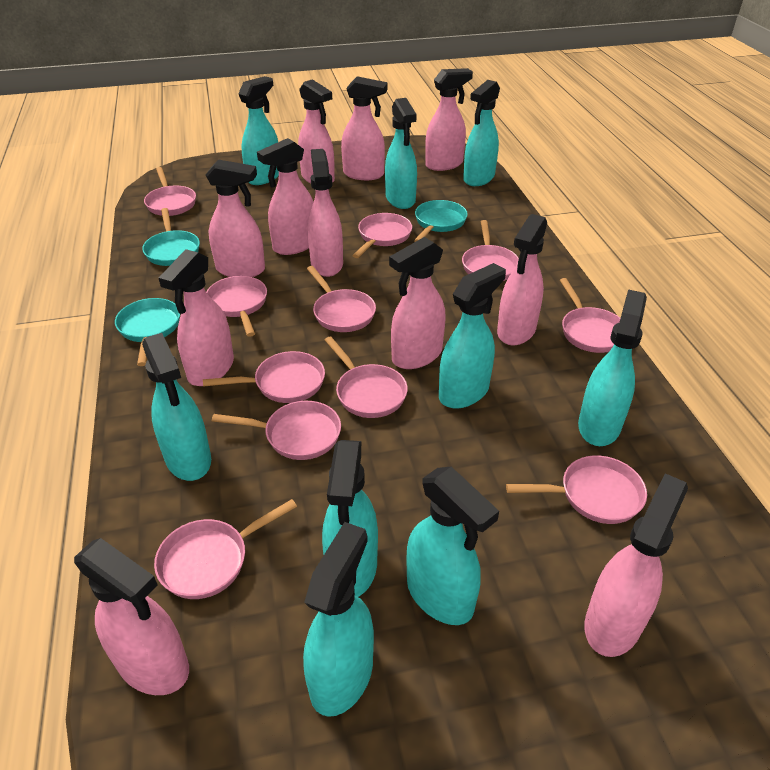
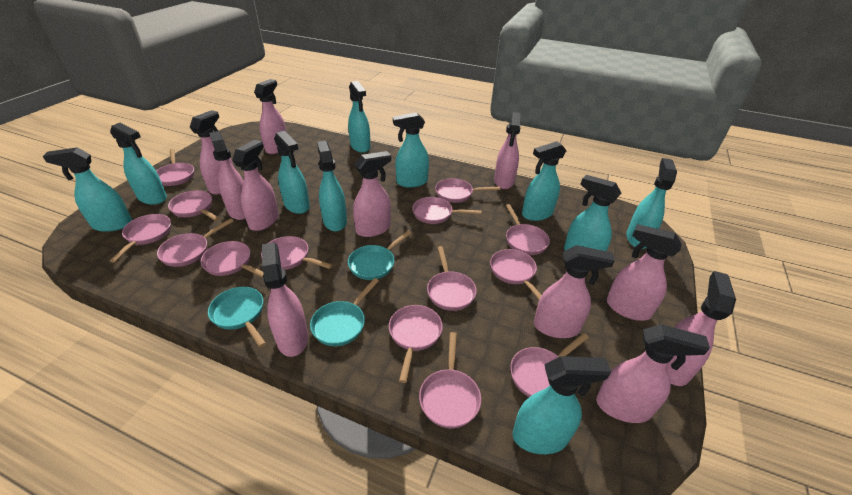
pink pan: 11 -> 14
turquoise spray bottle: 9 -> 10

